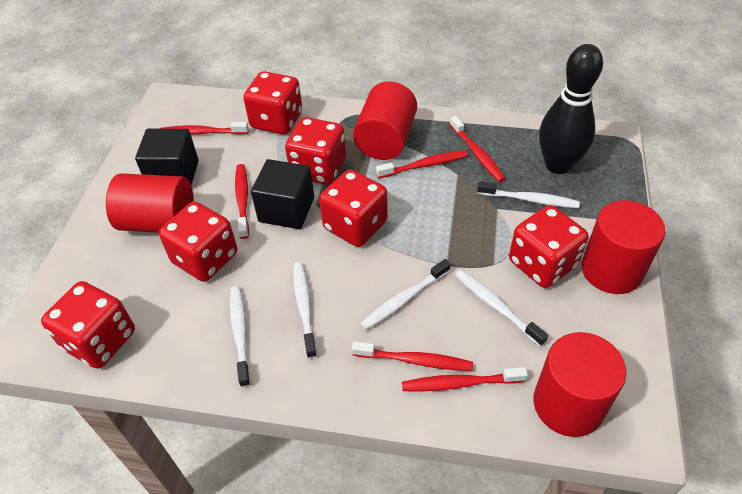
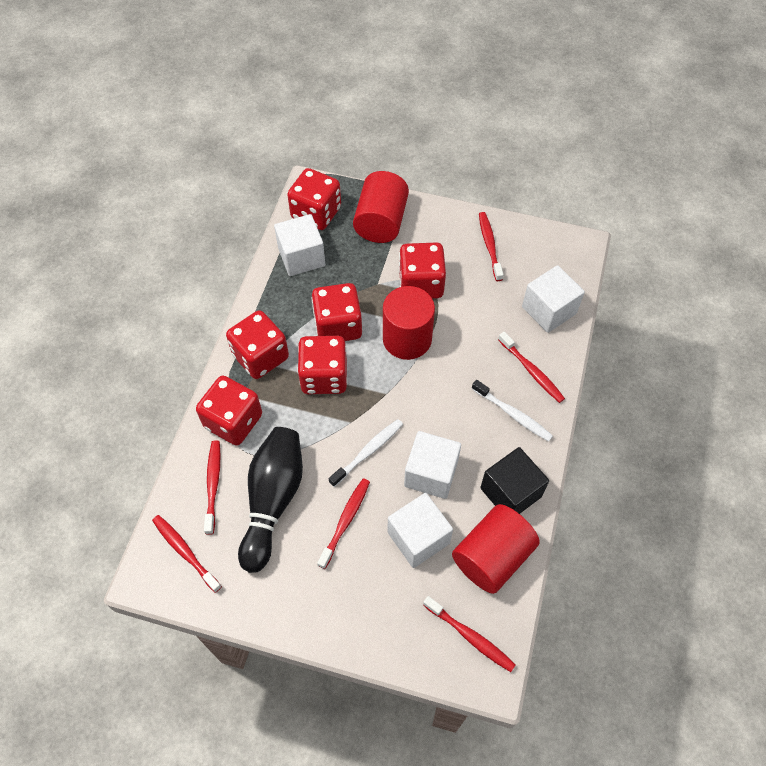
black cube: 2 -> 1
red cylinder: 4 -> 3
white cube: 0 -> 4
white toothbrush: 5 -> 2

